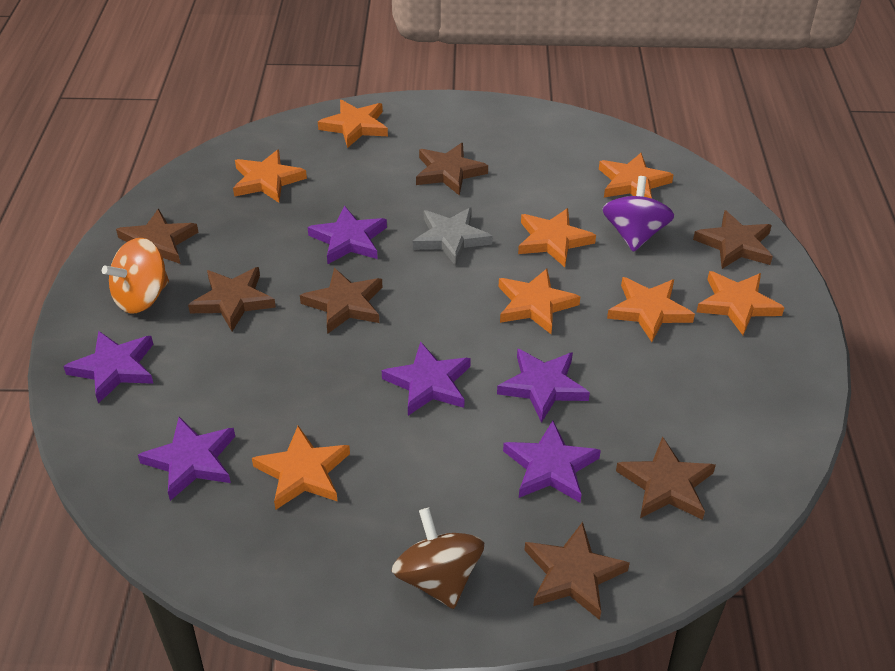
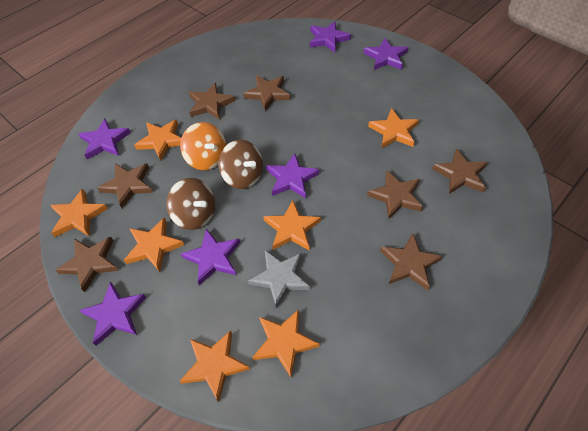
brown spinning top: 1 -> 2
orange star: 8 -> 7
purple spinning top: 1 -> 0

